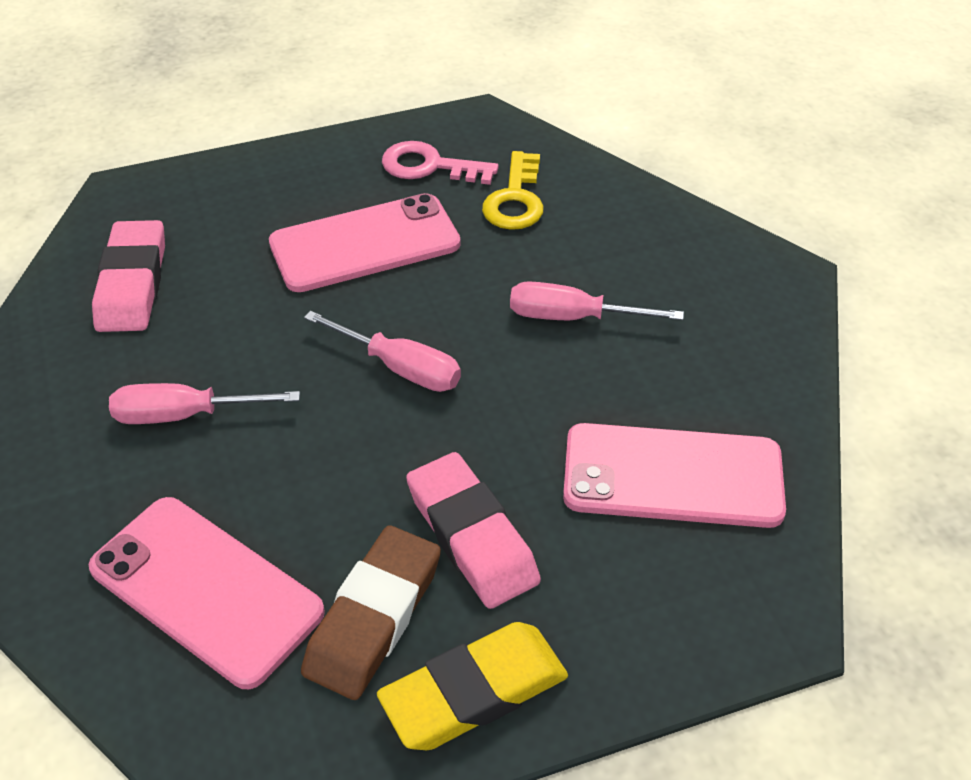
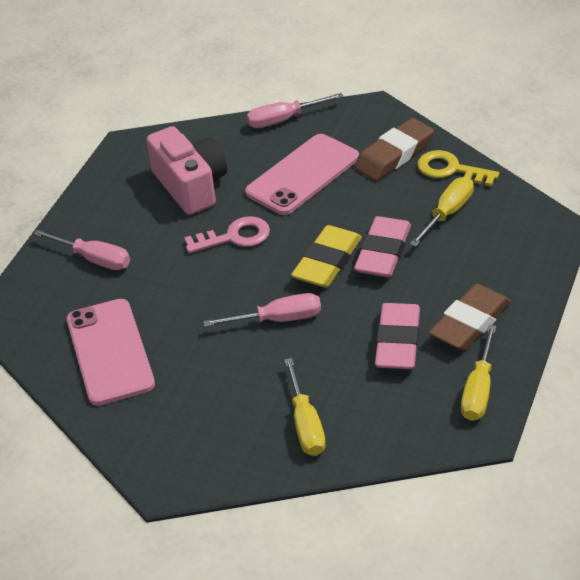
brown eraser: 1 -> 2
pink camera: 0 -> 1
pink phone: 3 -> 2
yellow screwdriver: 0 -> 3

